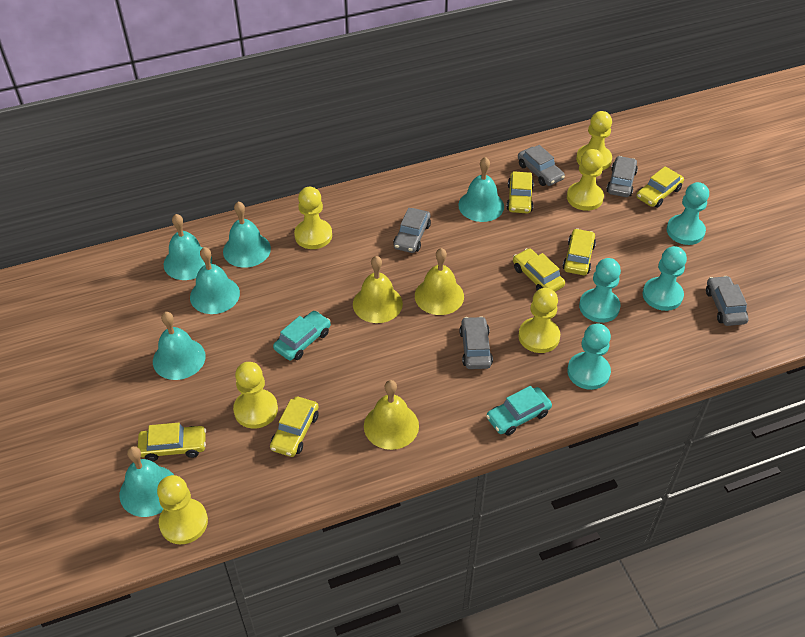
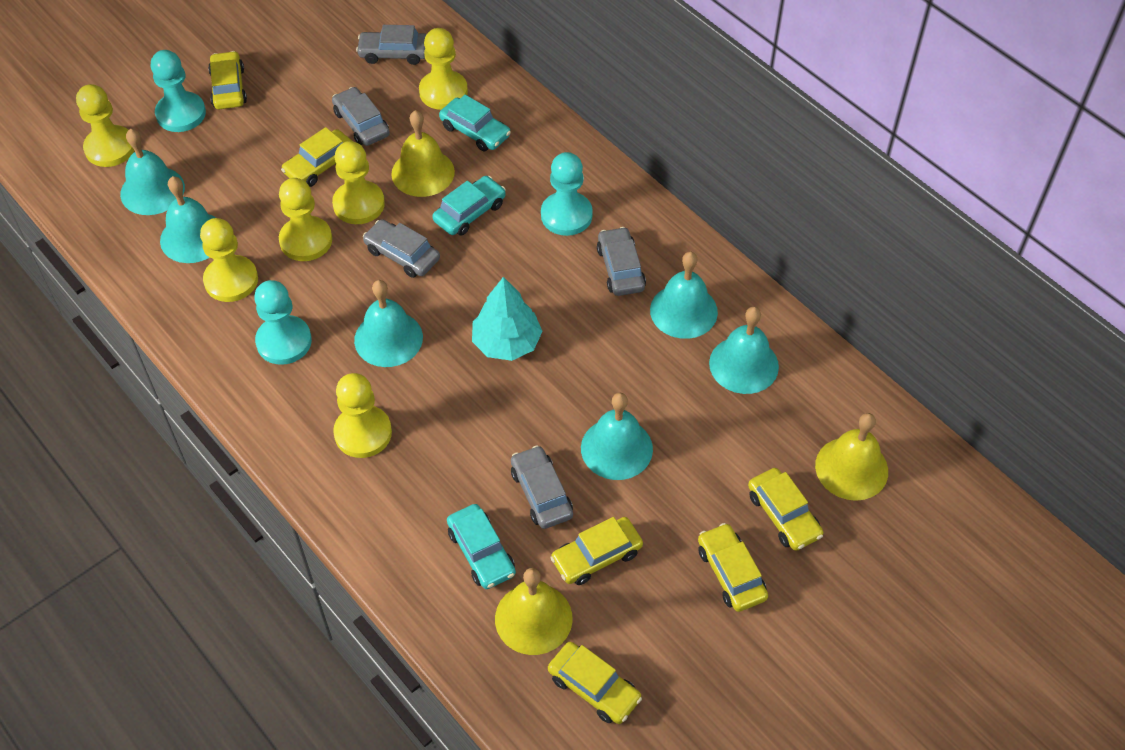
turquoise car: 2 -> 3
turquoise pawn: 4 -> 3
turquoise tree: 0 -> 1

